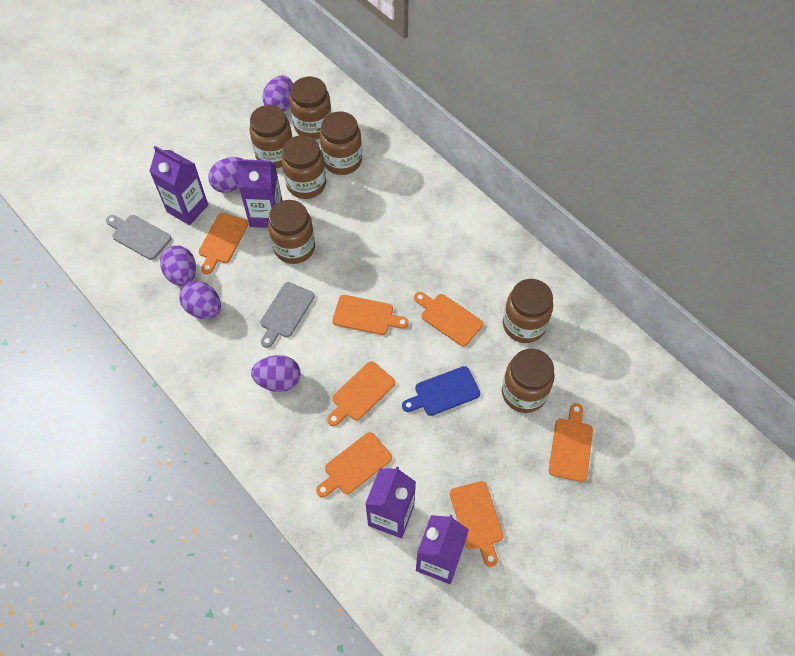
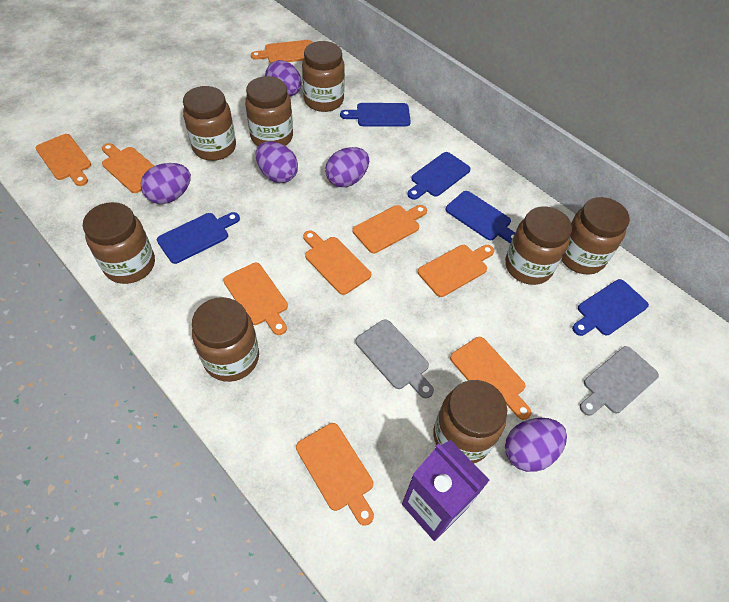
blue cutting board: 1 -> 5
brown jar: 7 -> 8
orange cutting board: 7 -> 9
purple carton: 4 -> 1

